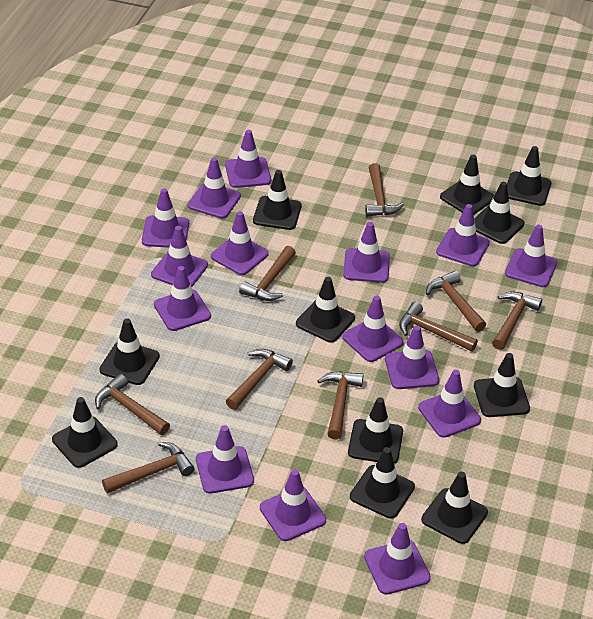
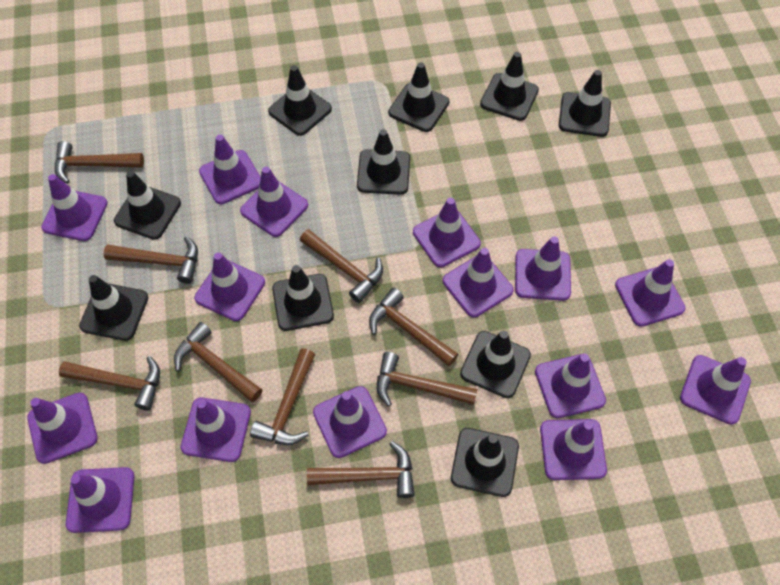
black traffic cone: 11 -> 10

